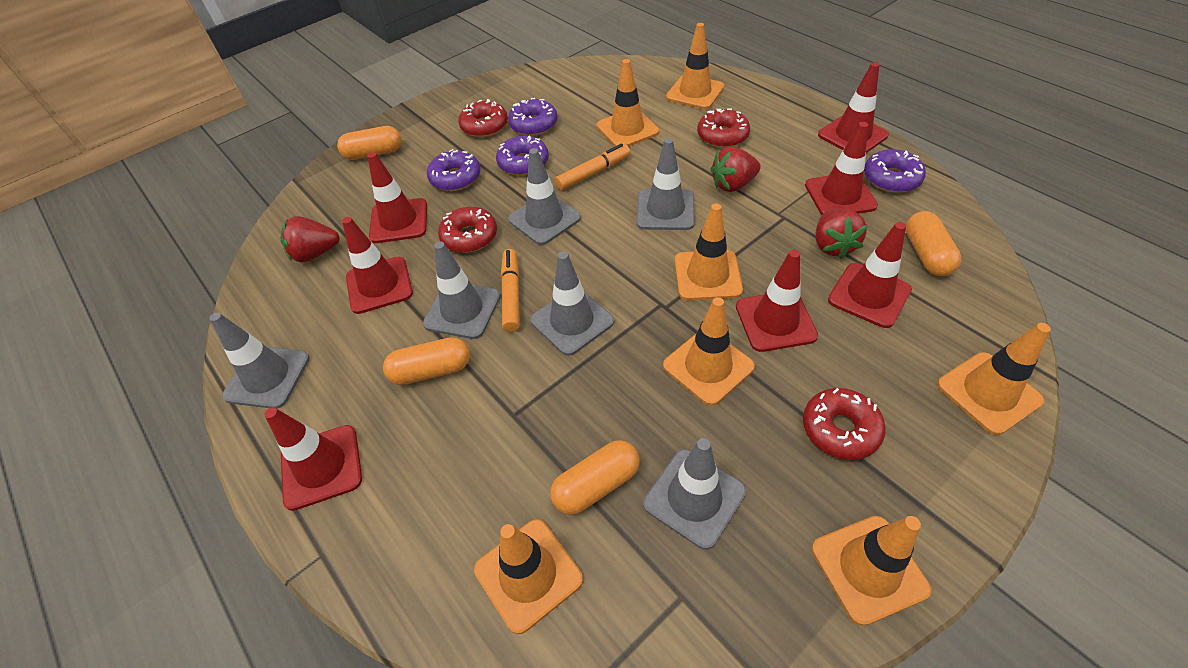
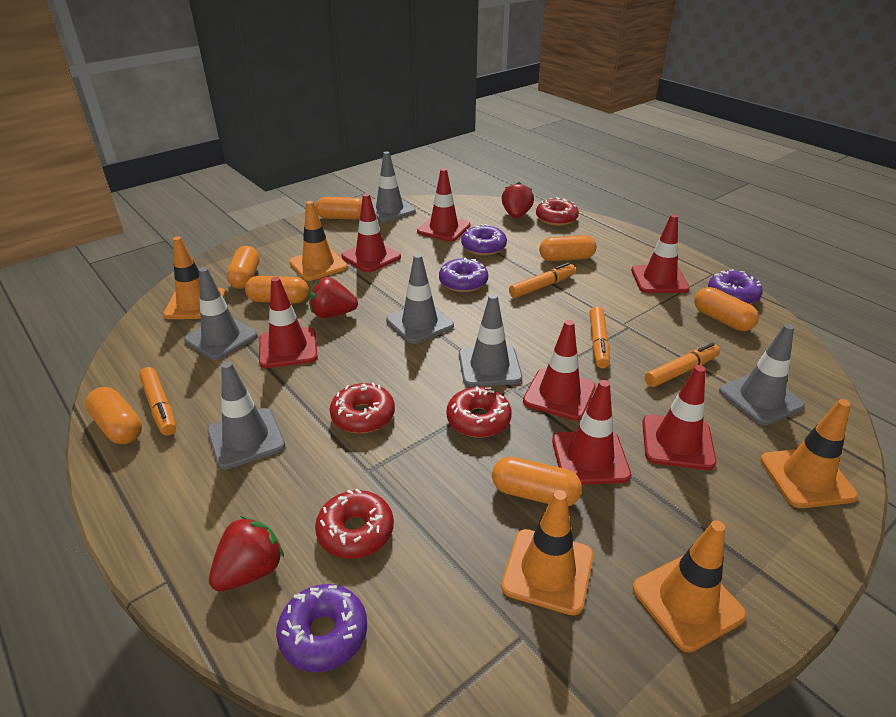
orange capsule: 4 -> 7
orange marker: 2 -> 4
orange traffic cone: 7 -> 5

